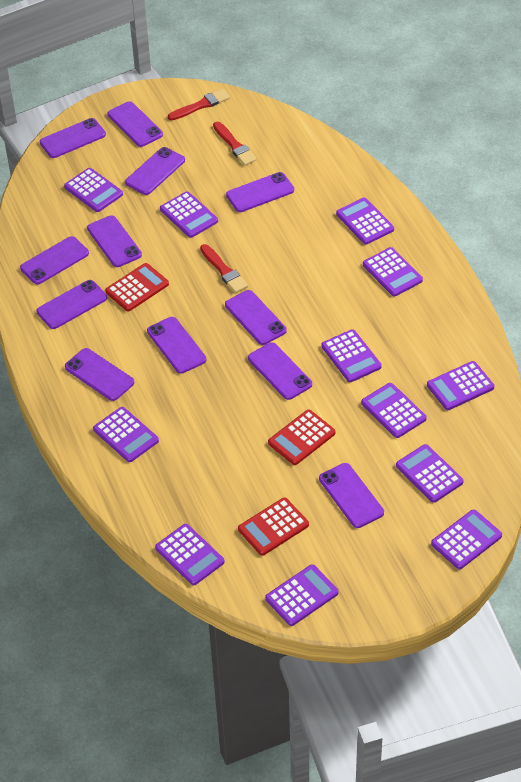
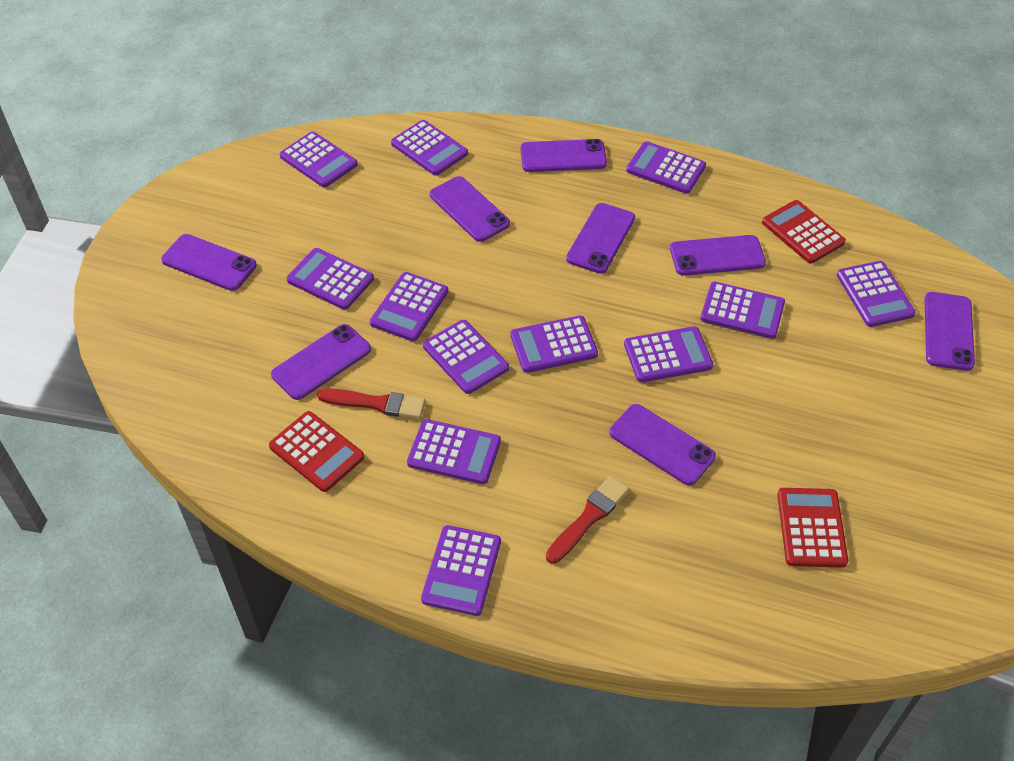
purple phone: 12 -> 8
red brush: 3 -> 2

